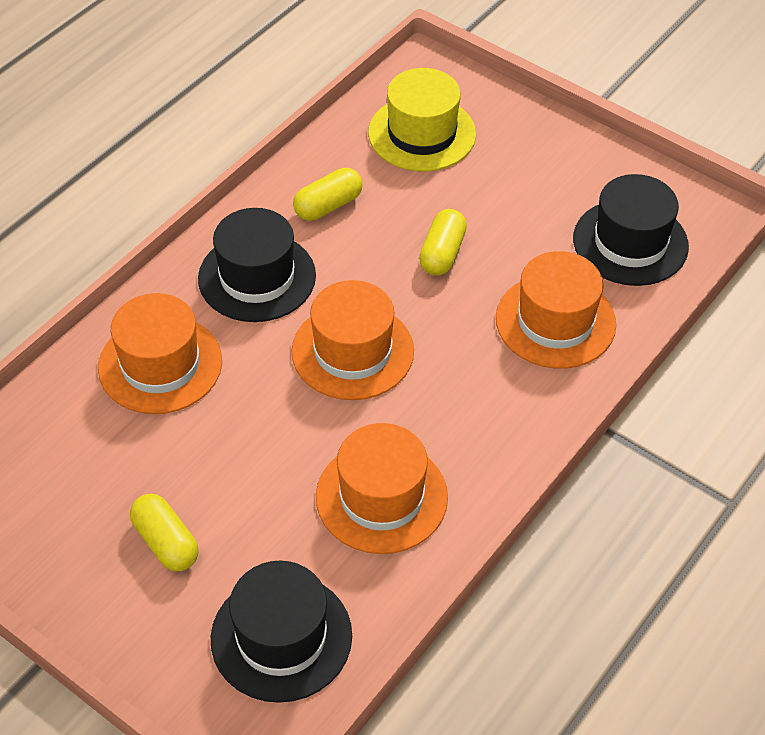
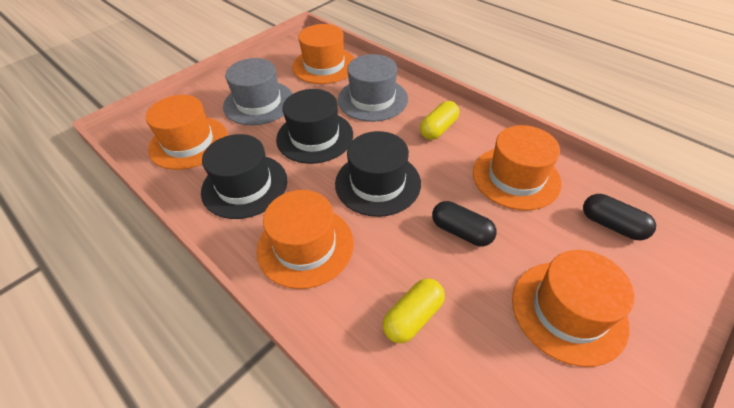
black capsule: 0 -> 2
grey hat: 0 -> 2
orange hat: 4 -> 5
yellow capsule: 3 -> 2
yellow hat: 1 -> 0

